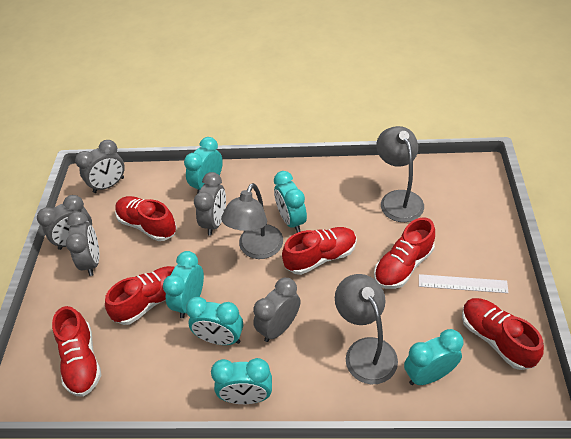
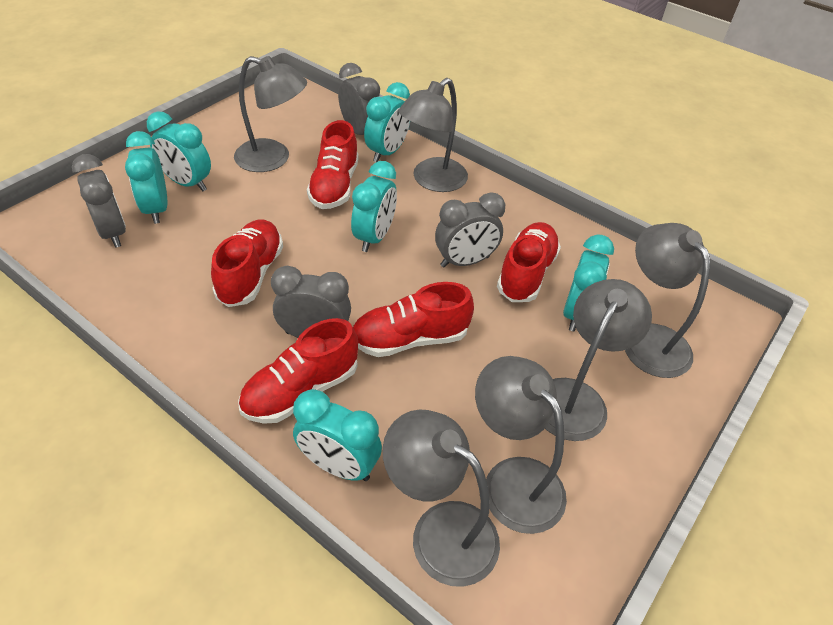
grey clock: 5 -> 4
grey lamp: 3 -> 6
red shoe: 6 -> 5
white ruler: 1 -> 0

